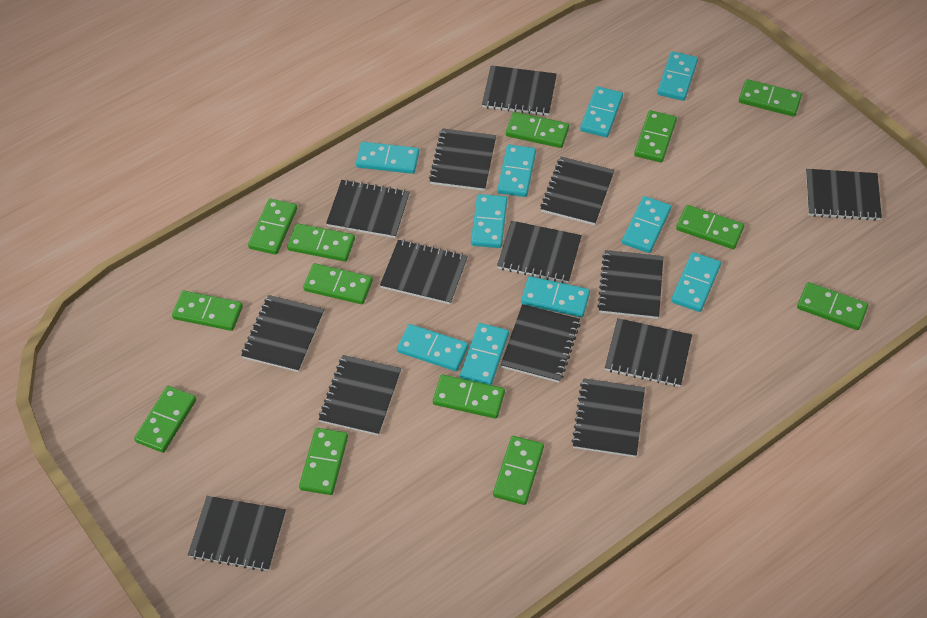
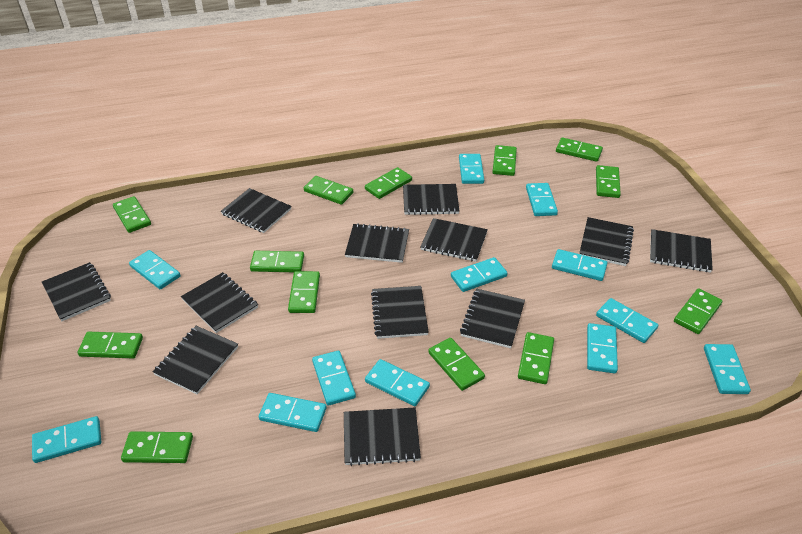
black notebook: 14 -> 12
turquoise domino: 10 -> 12

